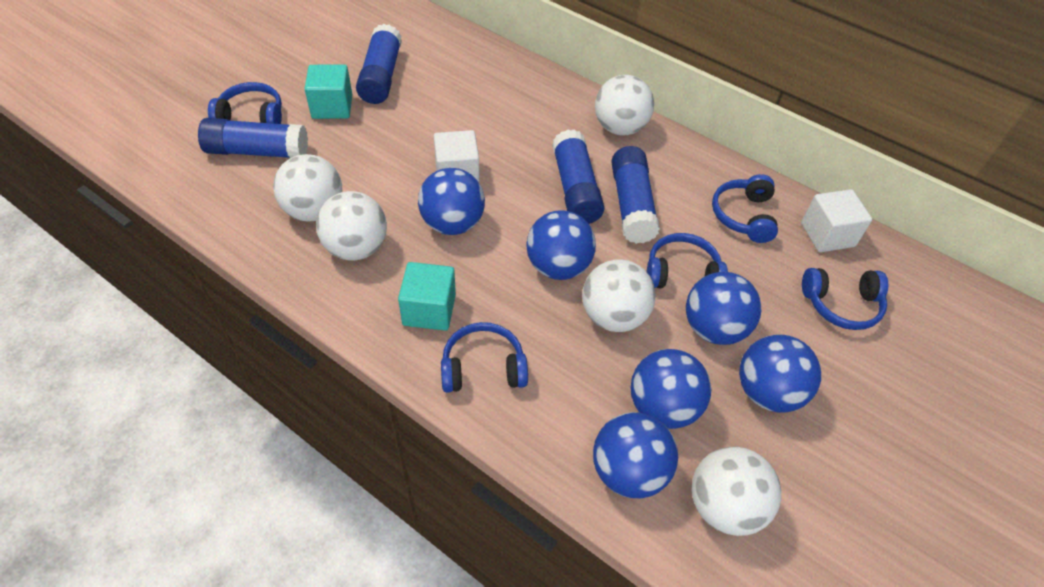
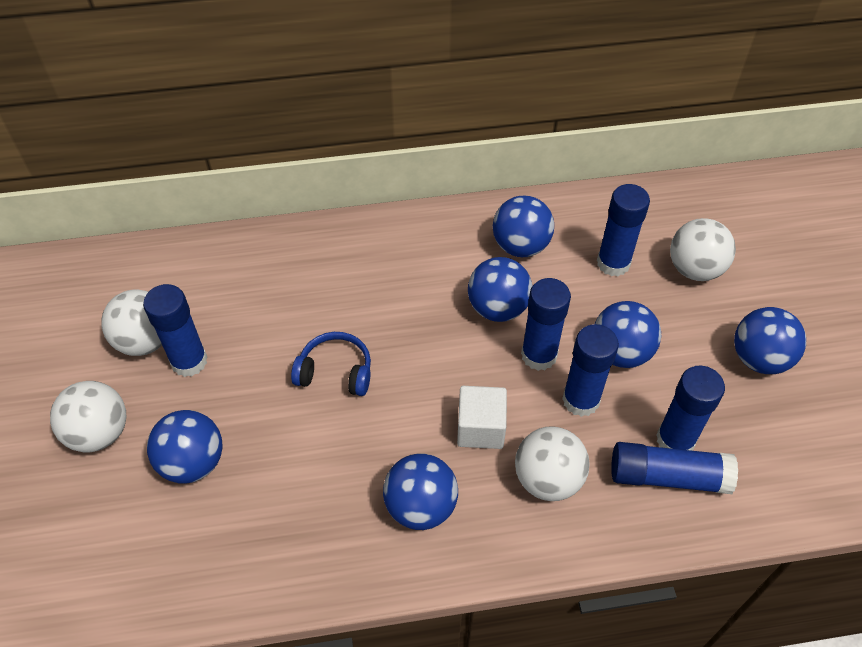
blue glue stick: 4 -> 6
blue headphones: 5 -> 1
turquoise cube: 2 -> 0
white ball: 5 -> 4
white cube: 2 -> 1

